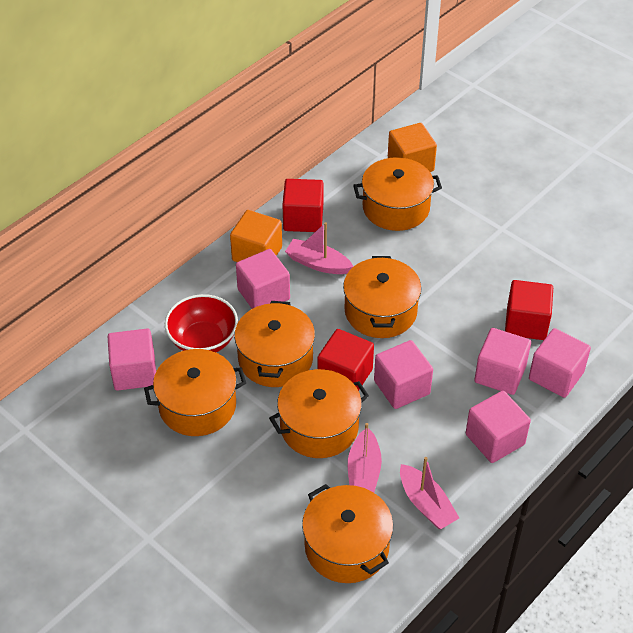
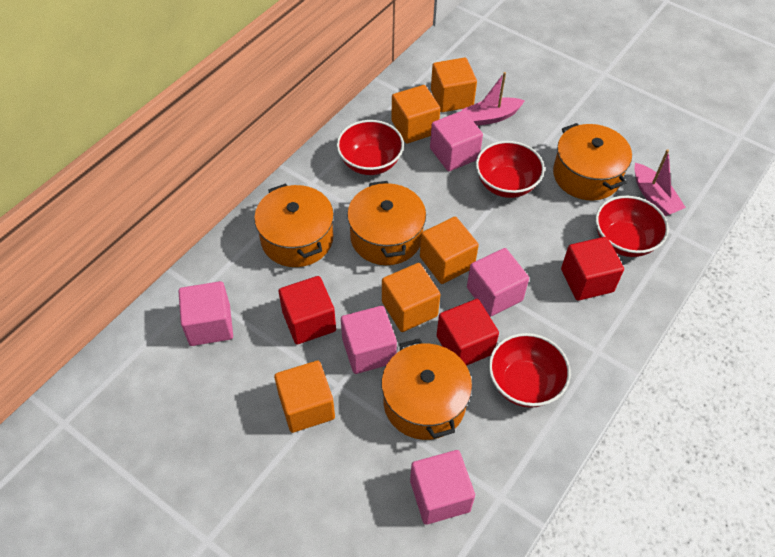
orange cube: 2 -> 5
orange pot: 6 -> 4
pink boat: 3 -> 2
pink cube: 6 -> 5
red bowl: 1 -> 4

